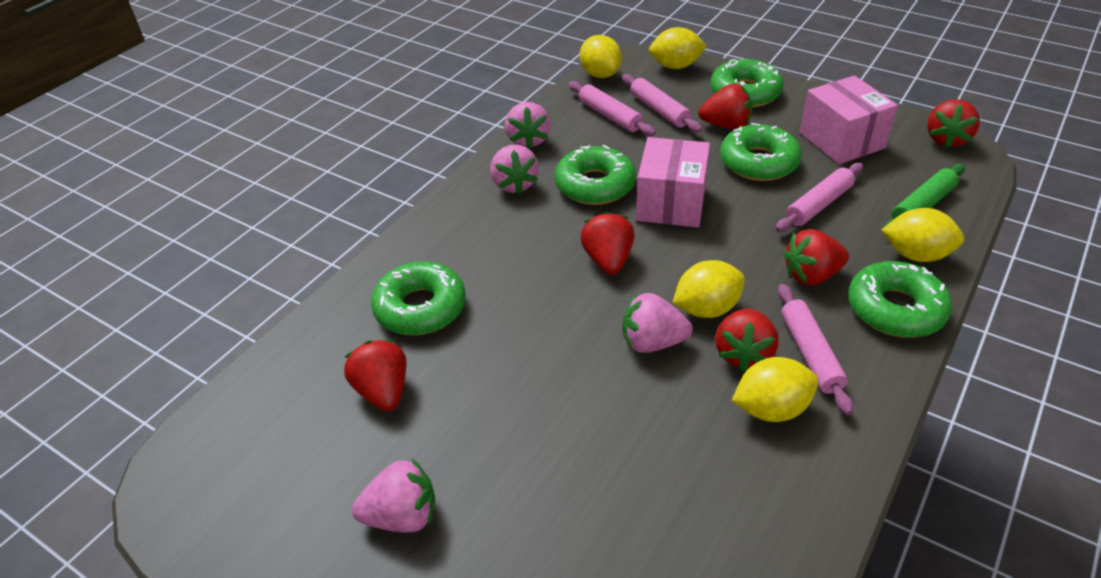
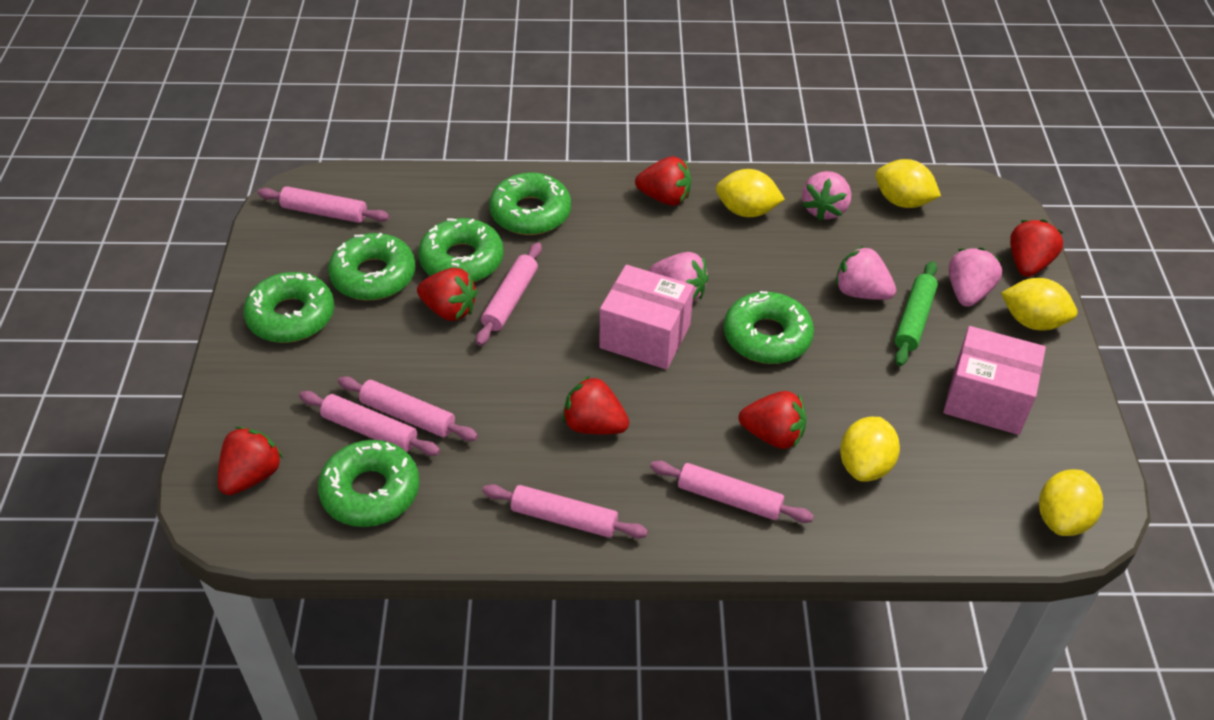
green donut: 5 -> 6
pink rolling pin: 4 -> 6

